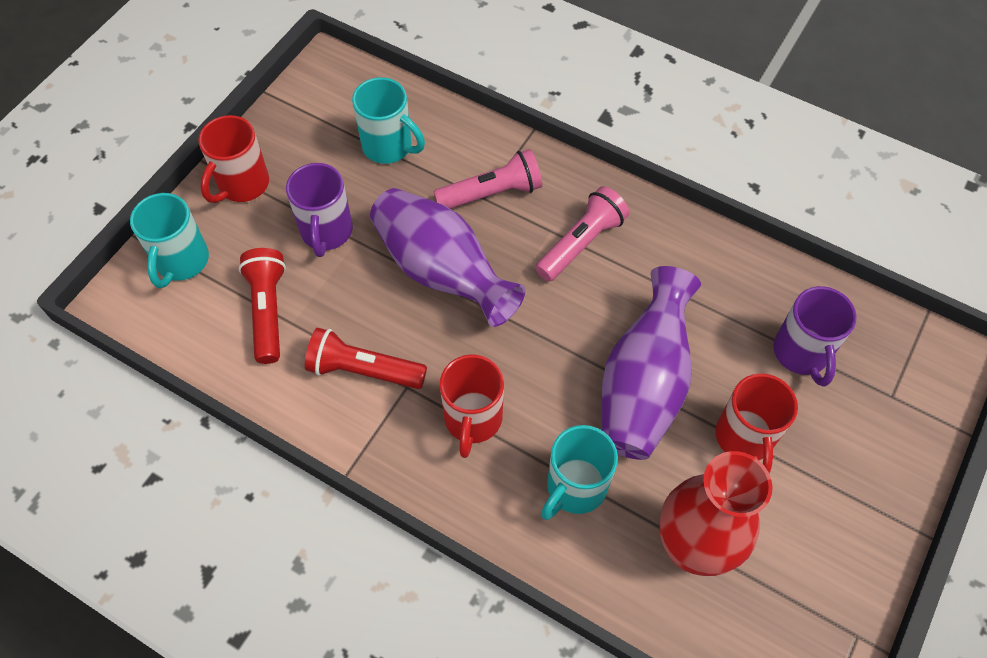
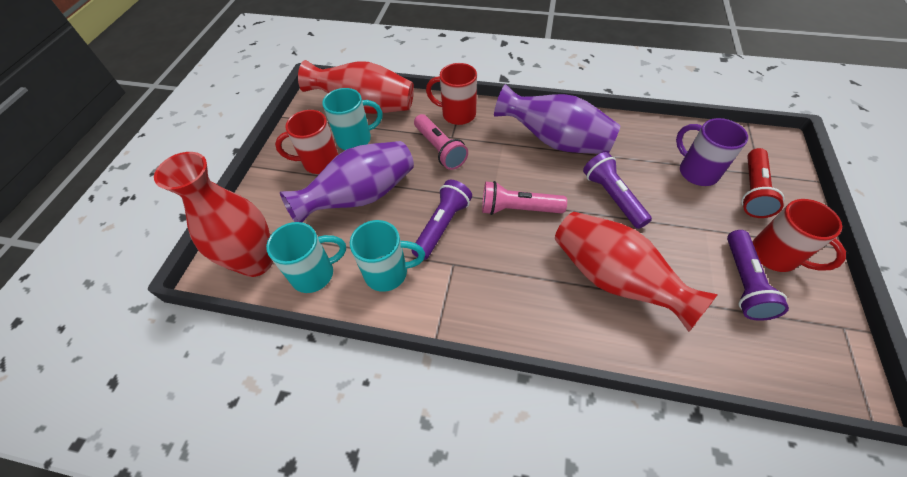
purple flashlight: 0 -> 3
purple mug: 2 -> 1
red flashlight: 2 -> 1
red vase: 1 -> 3

